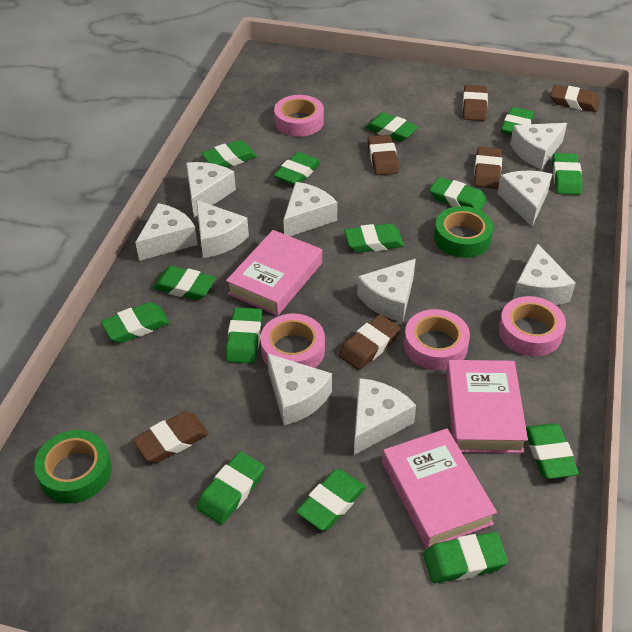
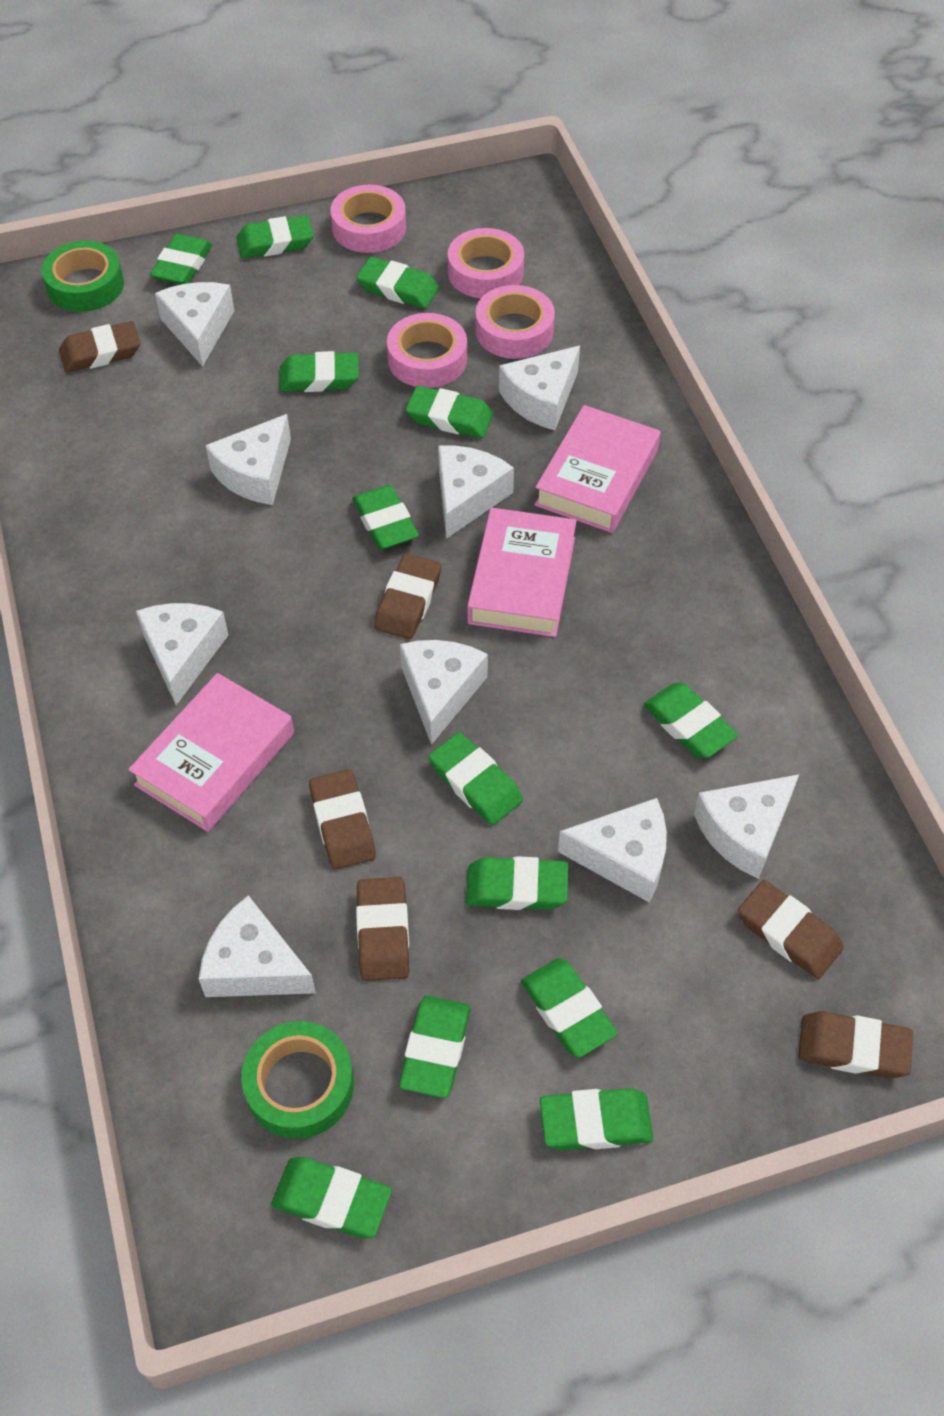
green eraser: 14 -> 13
white cheese: 10 -> 9

